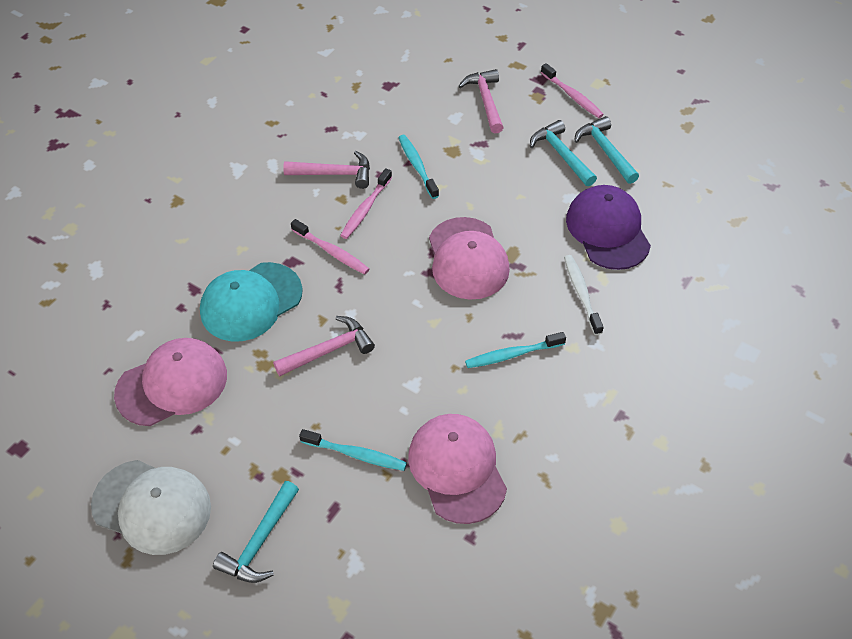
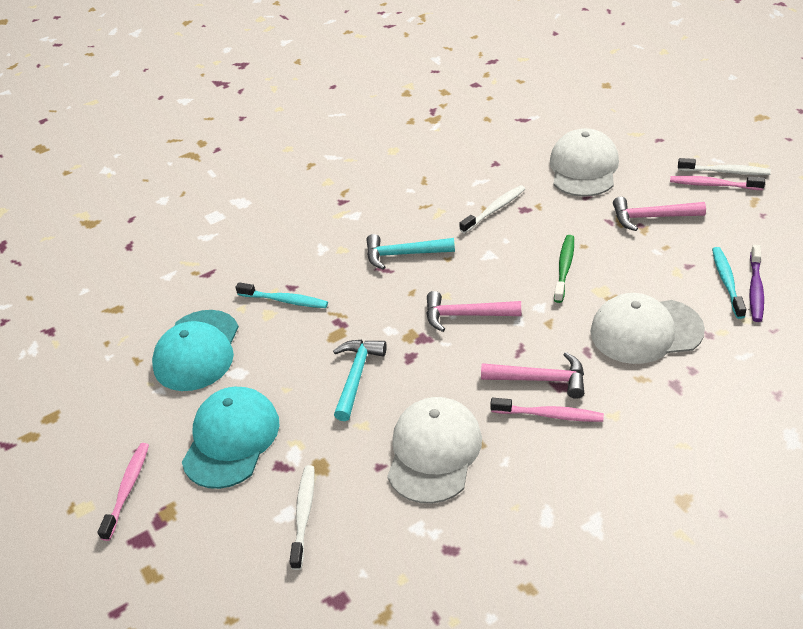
green toothbrush: 0 -> 1
pink cap: 3 -> 0
purple cap: 1 -> 0
purple toothbrush: 0 -> 1
turquoise cap: 1 -> 2
turquoise hammer: 3 -> 2
turquoise toothbrush: 3 -> 2
white cap: 1 -> 3
white toothbrush: 1 -> 3

